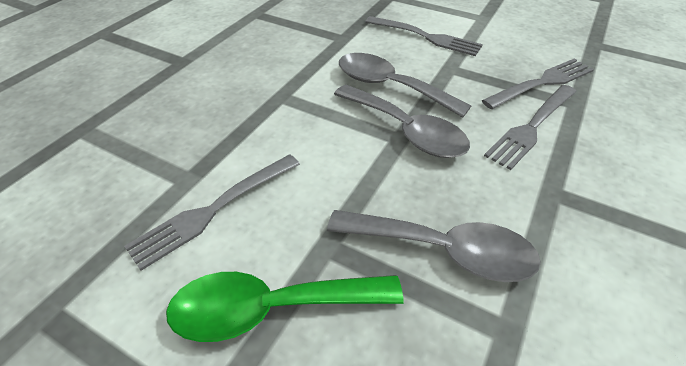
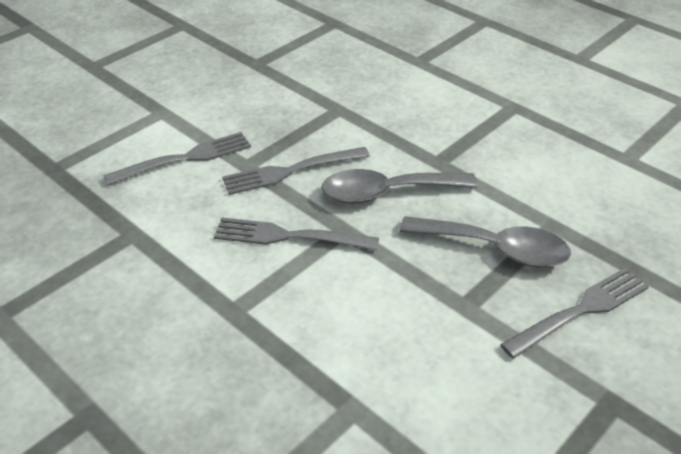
green spoon: 1 -> 0
grey spoon: 3 -> 2

